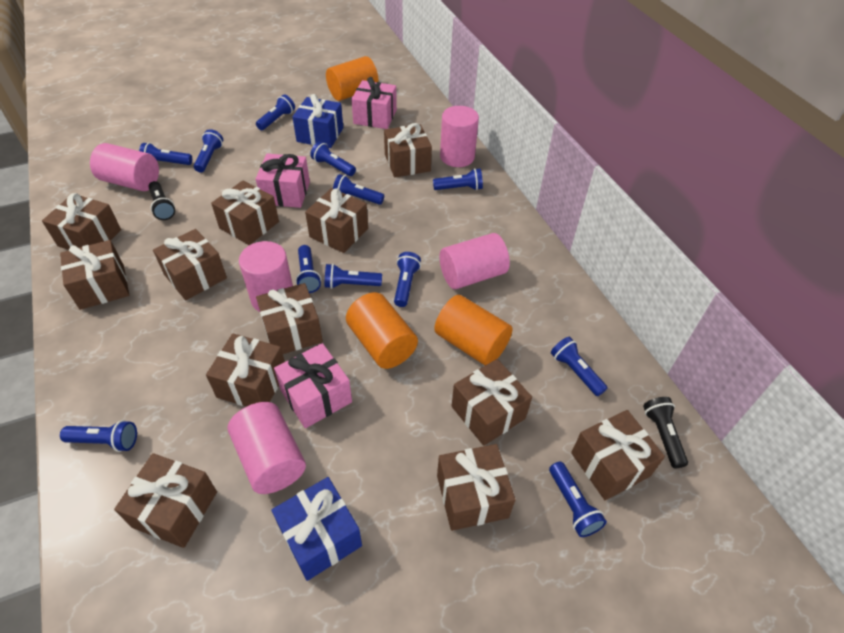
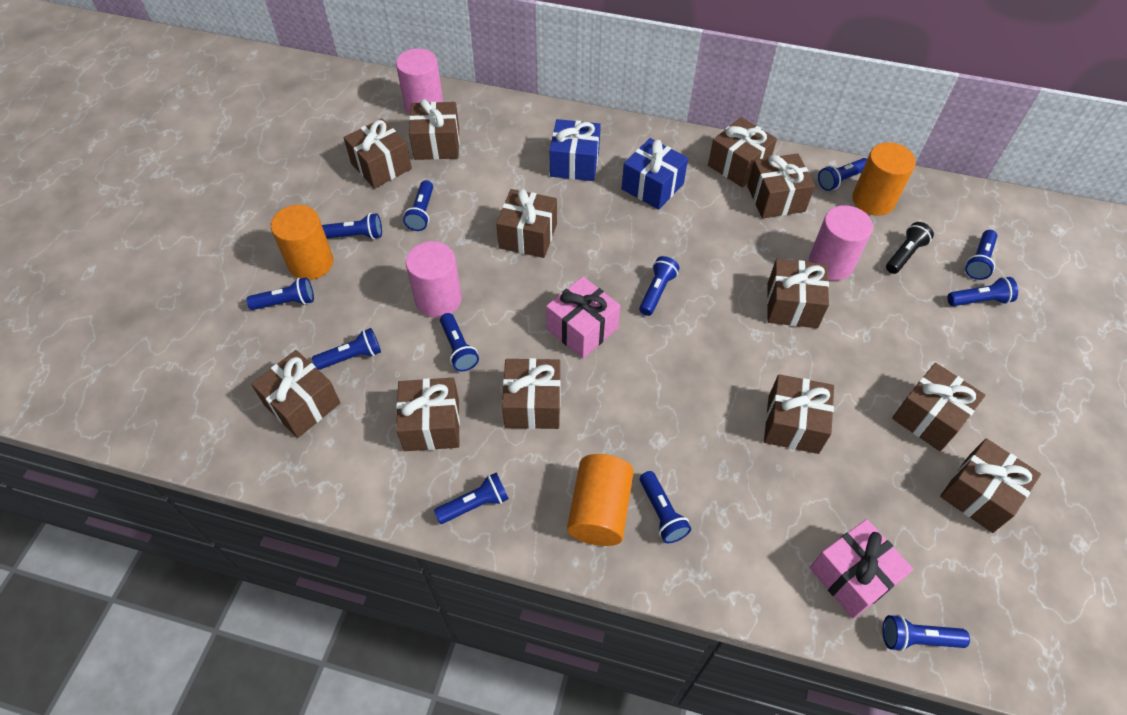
black flashlight: 2 -> 1
pink cylinder: 5 -> 3
pink gift: 3 -> 2

